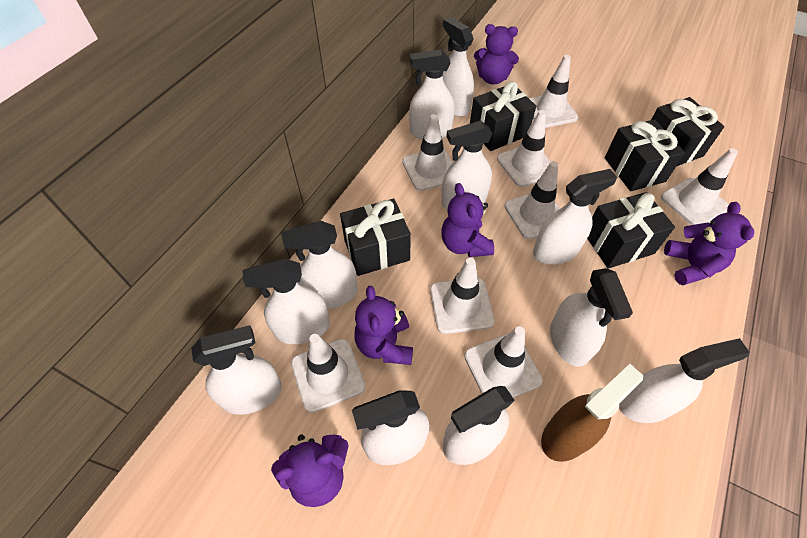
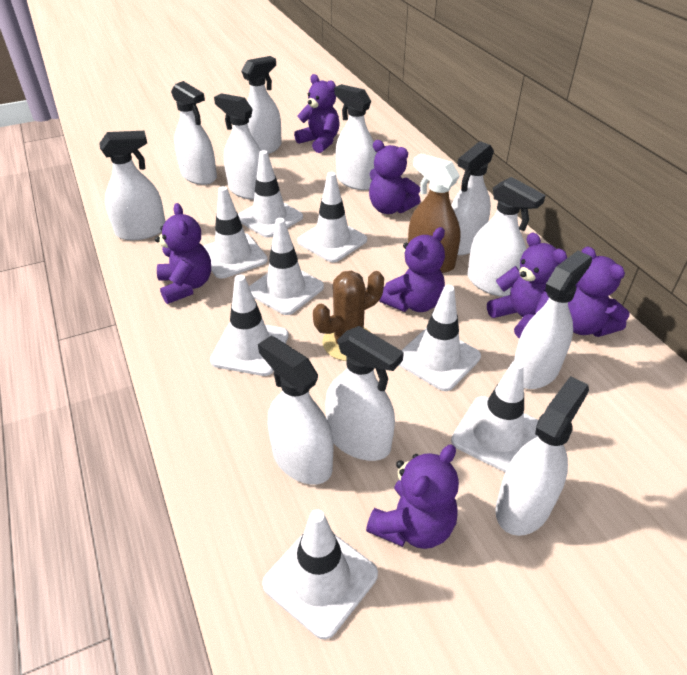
black gift: 5 -> 0
brown cactus: 0 -> 1
purple teddy bear: 5 -> 7

